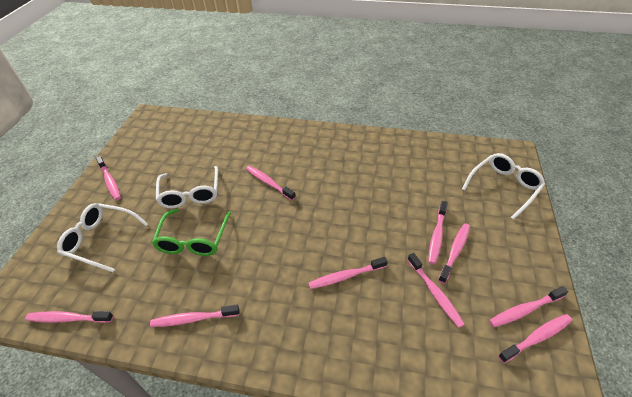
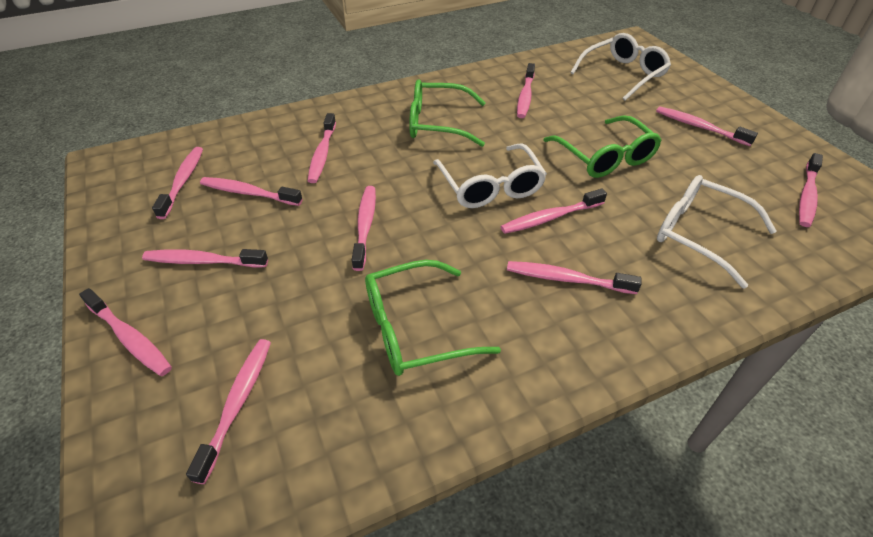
green glasses: 1 -> 3
pink toothbrush: 10 -> 12

